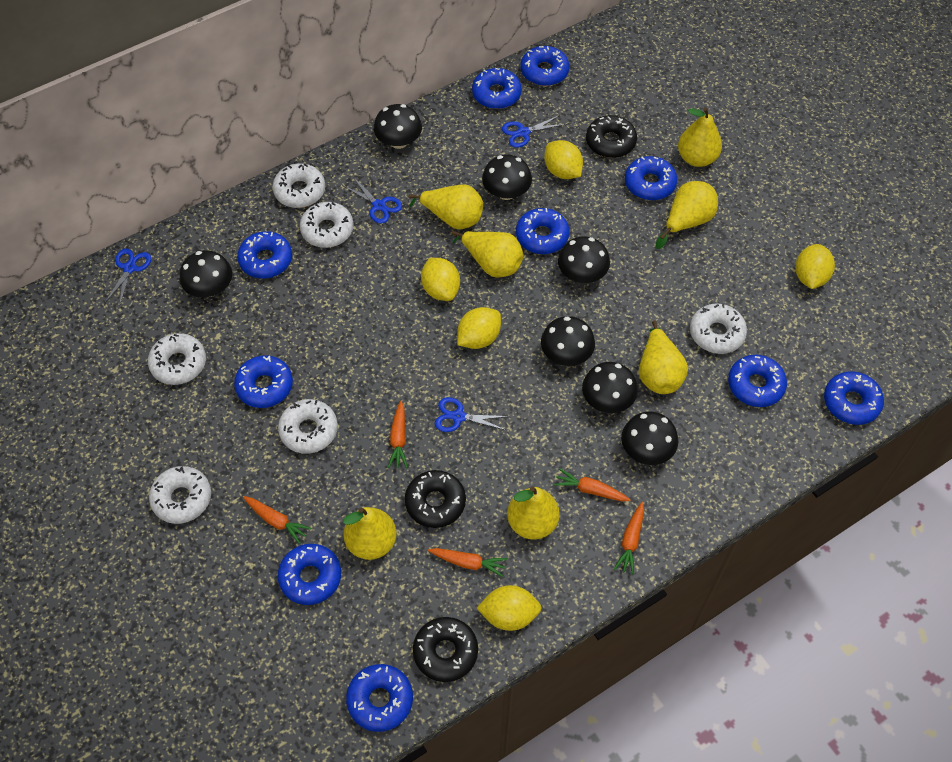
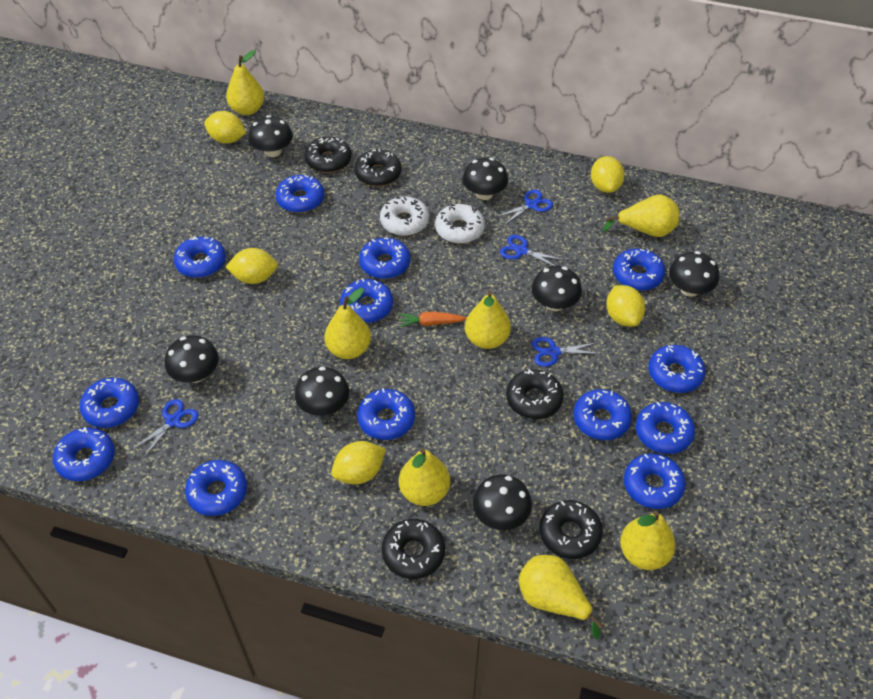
black donut: 3 -> 5
blue donut: 10 -> 13
orange carrot: 5 -> 1
white donut: 6 -> 2

